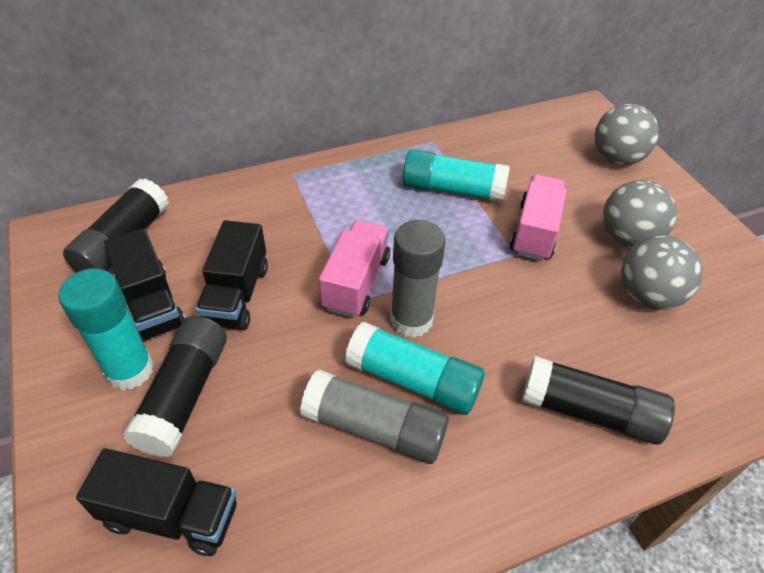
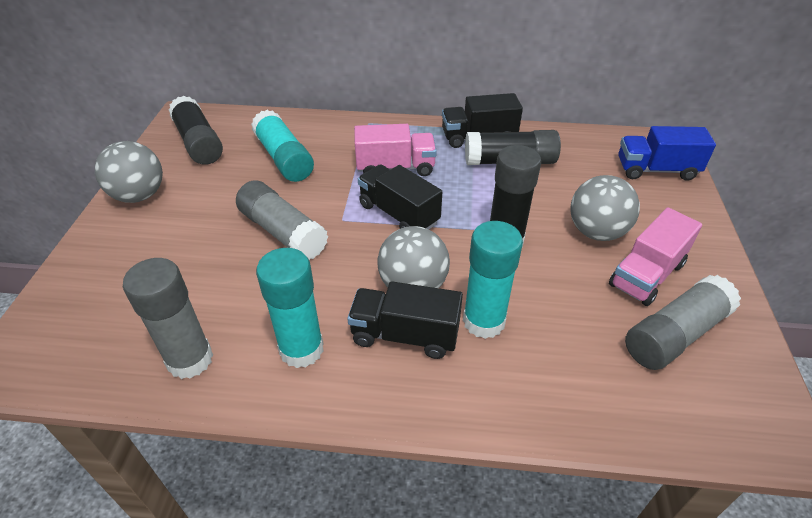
blue truck: 0 -> 1
grey glue stick: 2 -> 3

